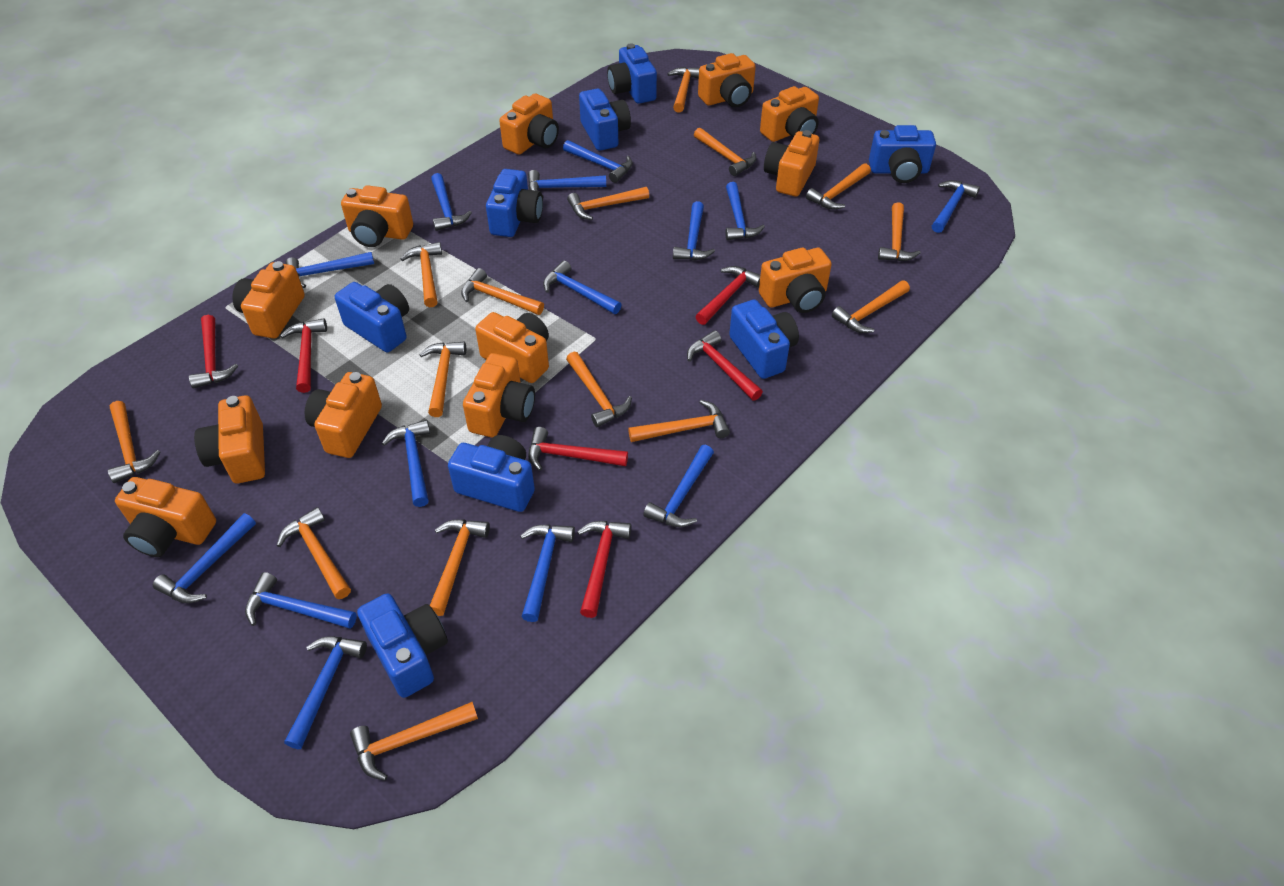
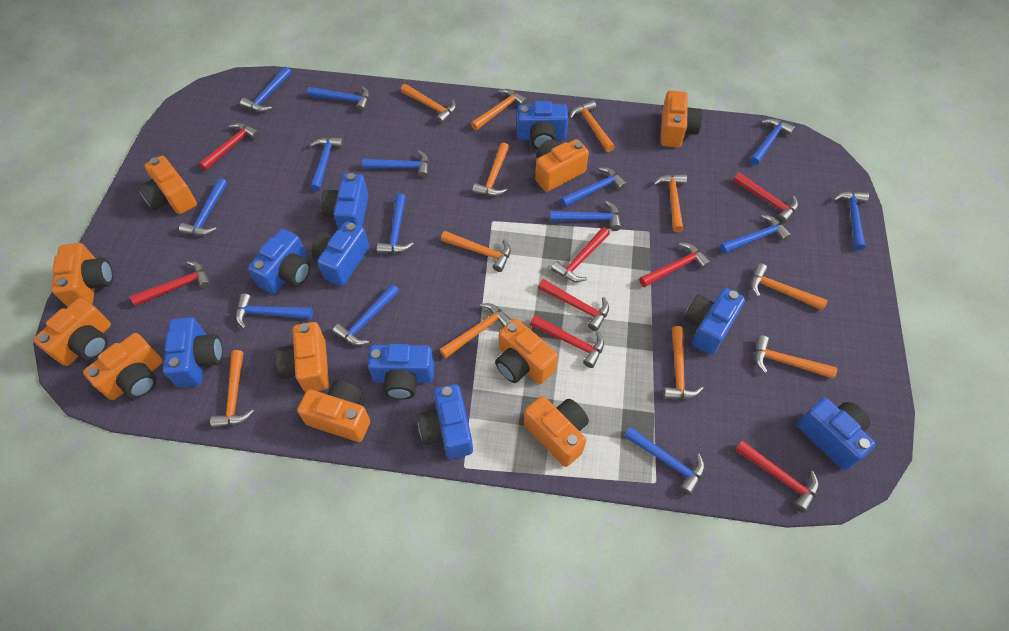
blue camera: 8 -> 9
orange camera: 12 -> 10
orange hammer: 15 -> 11
red hammer: 6 -> 8

